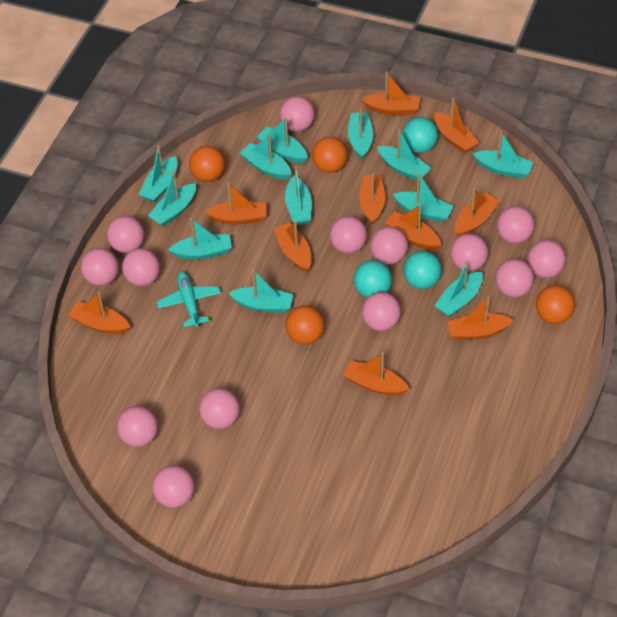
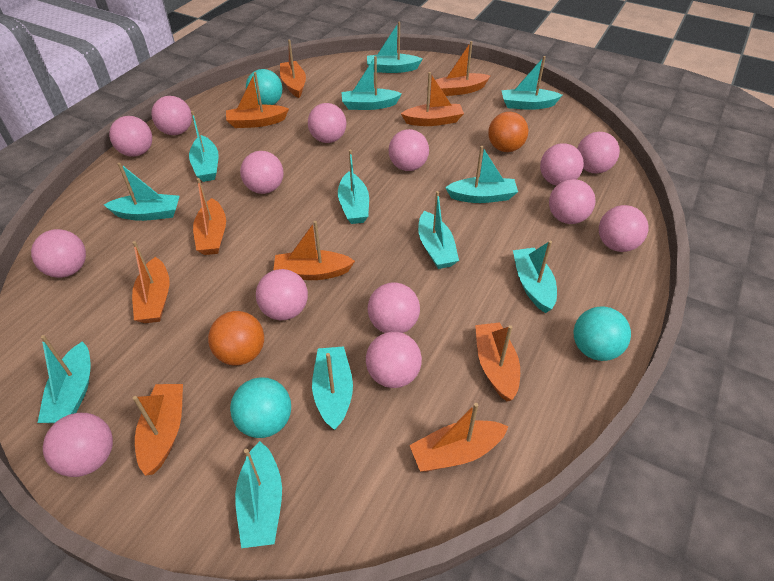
orange ball: 4 -> 2
turquoise plane: 1 -> 0

